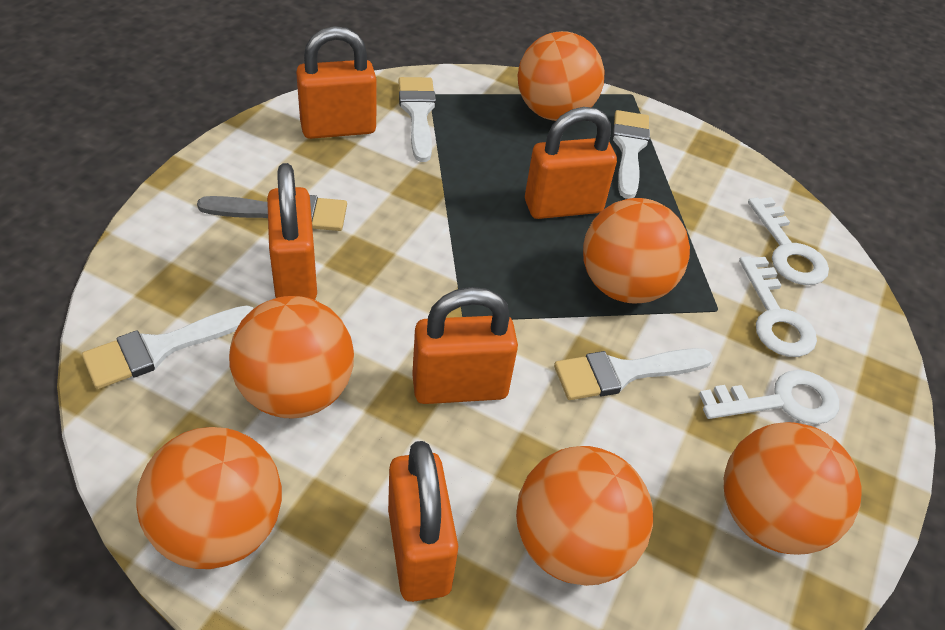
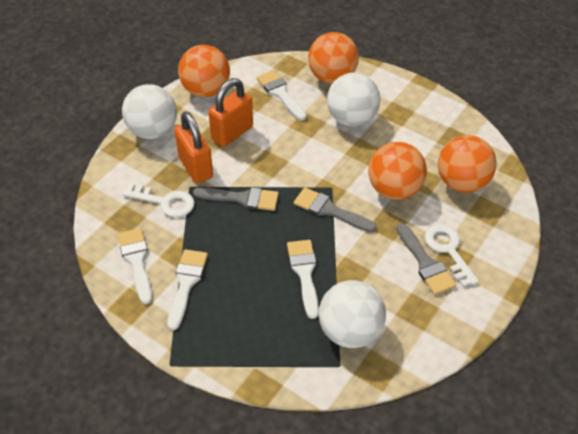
grey brush: 1 -> 3
orange ball: 6 -> 4
orange padlock: 5 -> 2
white ball: 0 -> 3
white key: 3 -> 2

